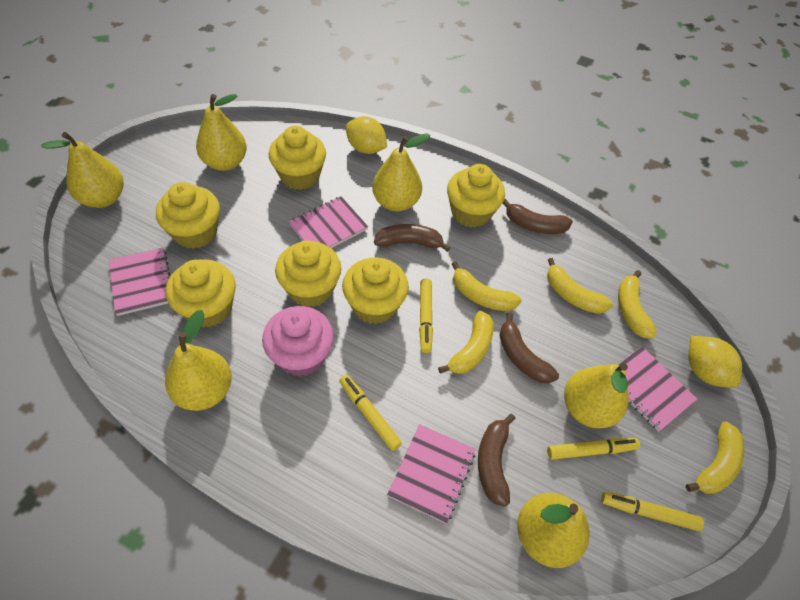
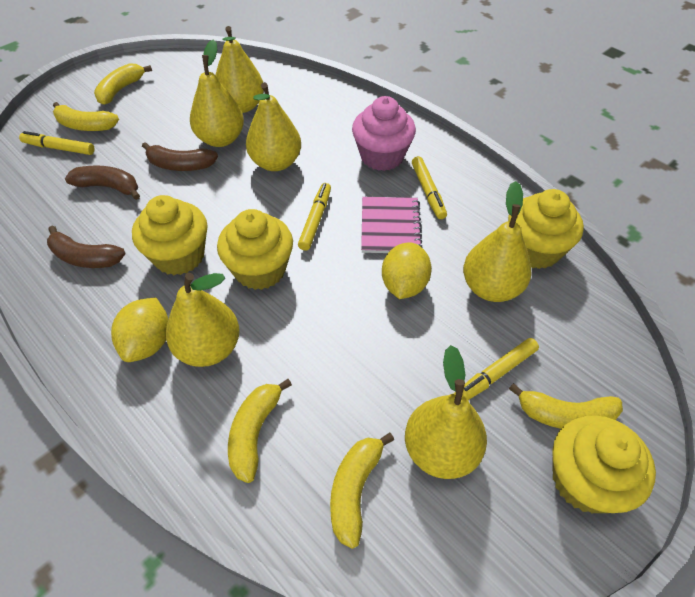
brown banana: 4 -> 3
pink notebook: 4 -> 1
yellow cupcake: 6 -> 4

